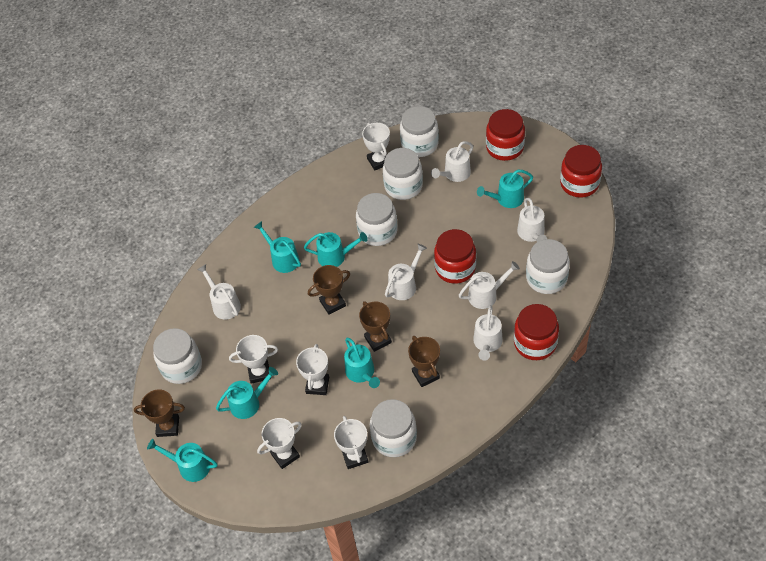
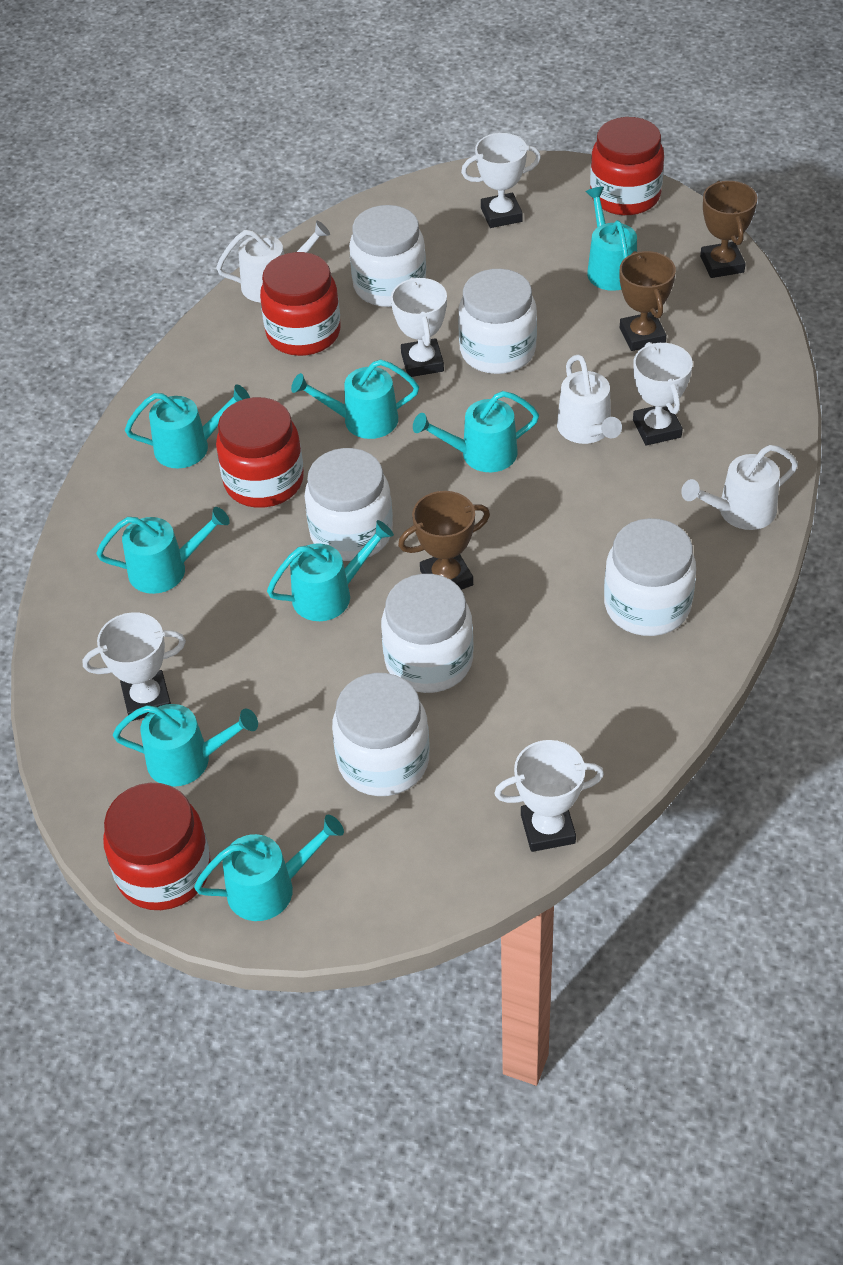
brown trophy: 4 -> 3
turquoise watering can: 6 -> 8
white watering can: 6 -> 3

